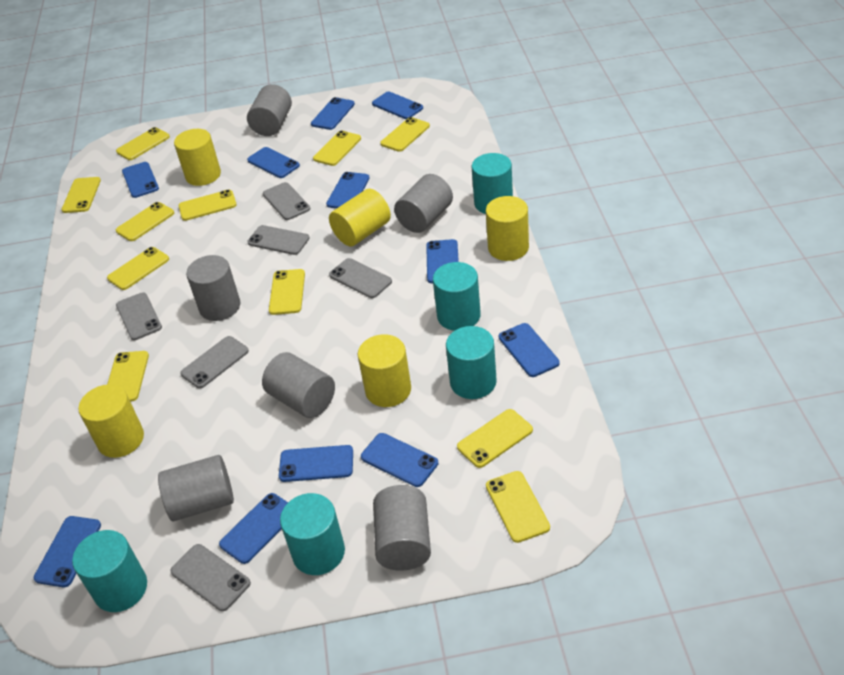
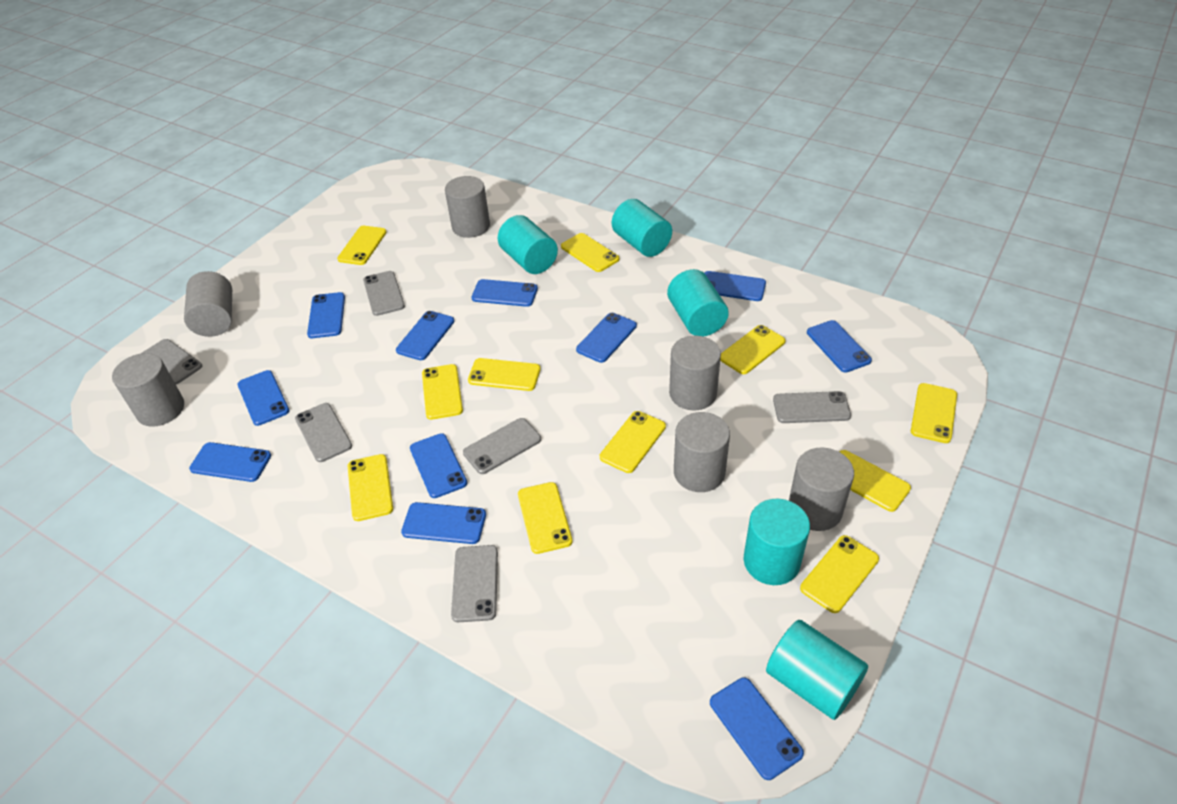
yellow cylinder: 5 -> 0

